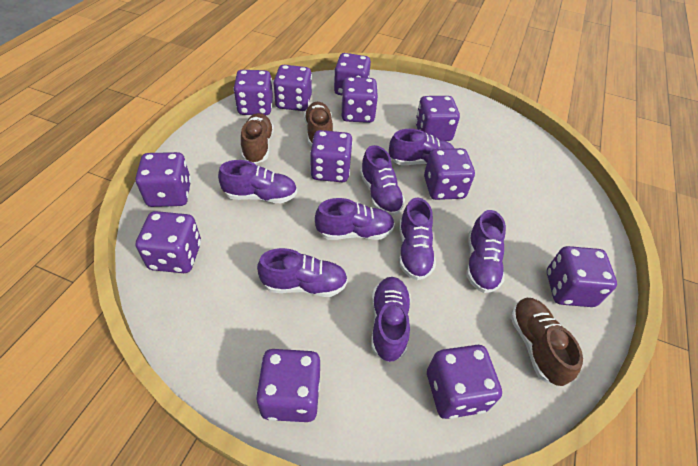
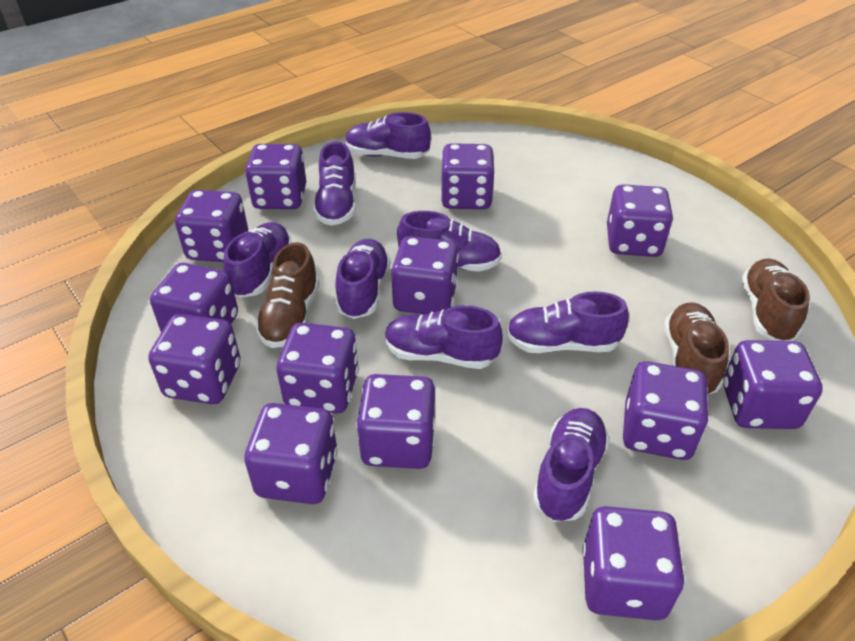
purple dice: 12 -> 13

